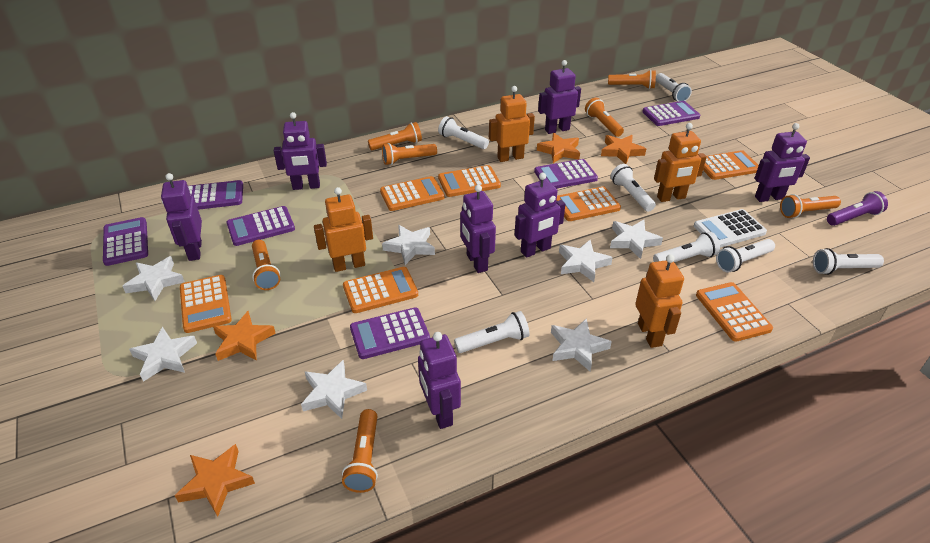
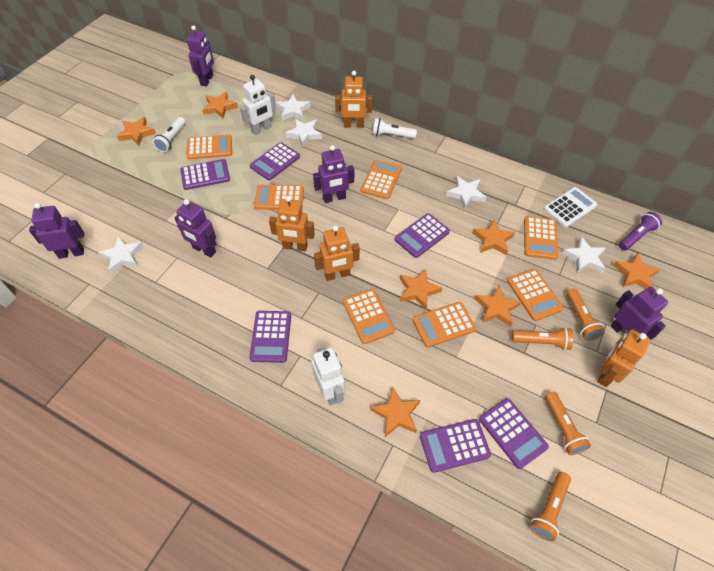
orange flashlight: 7 -> 4
orange star: 4 -> 7
purple robot: 7 -> 5
white flashlight: 7 -> 2
white robot: 0 -> 2
white star: 7 -> 5

